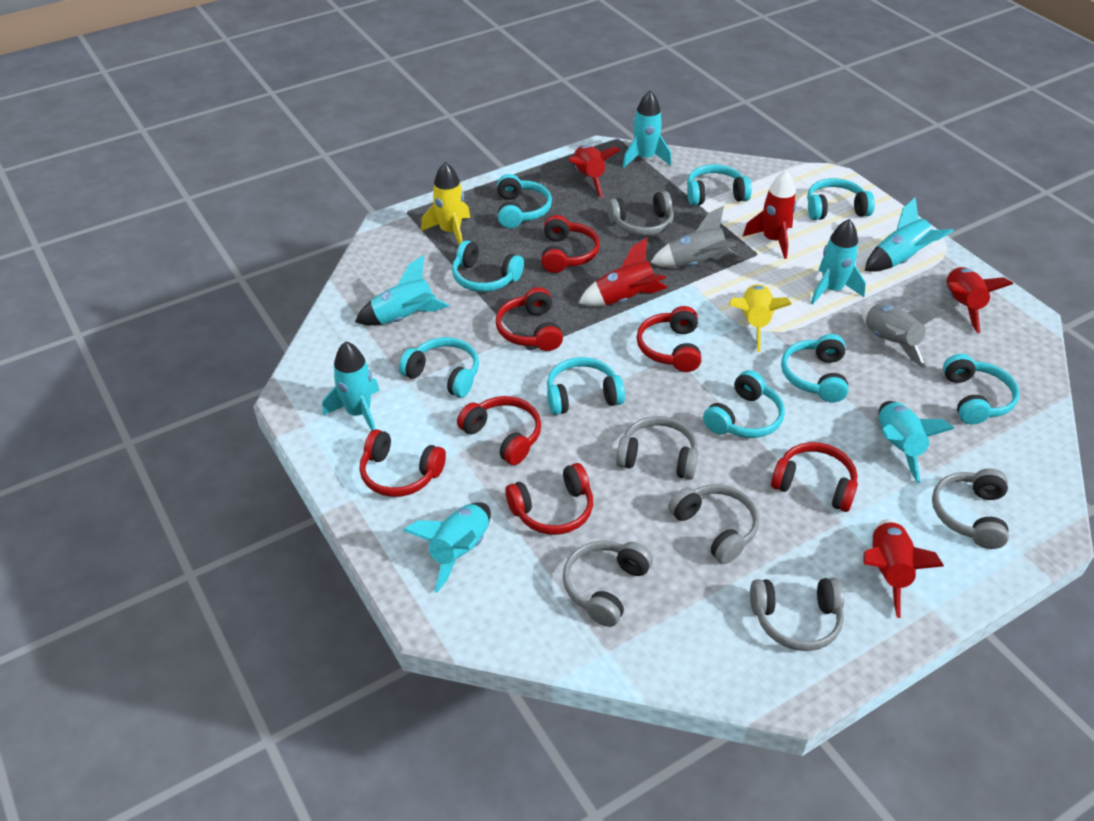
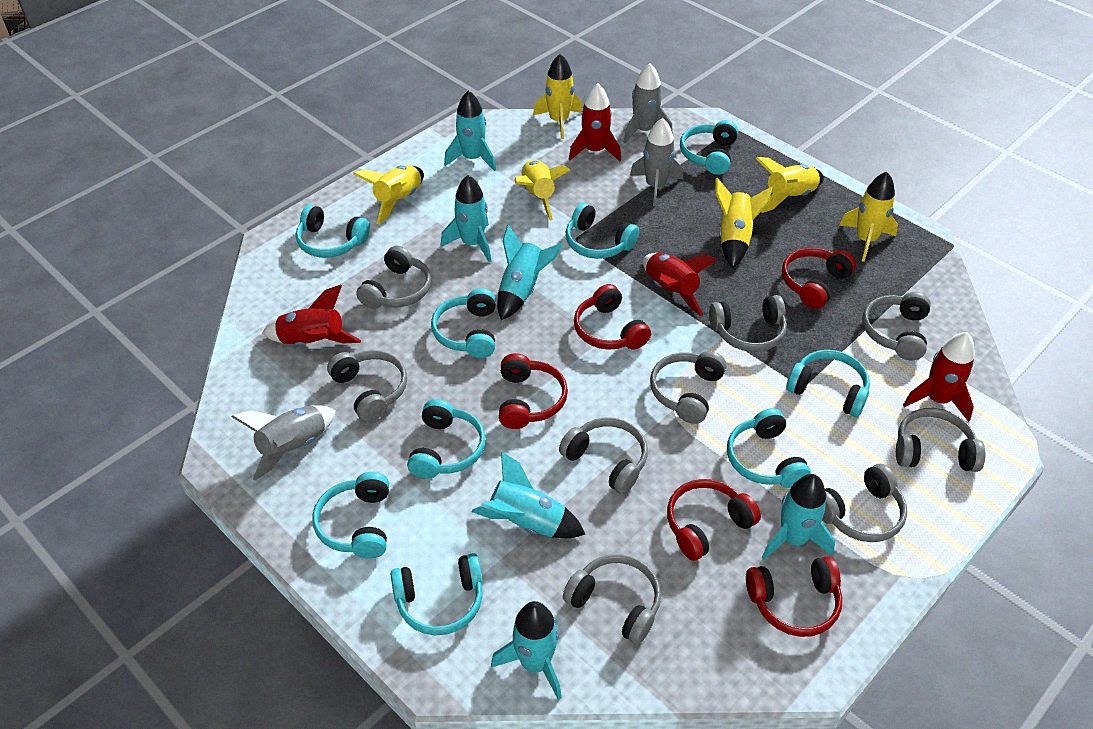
grey headphones: 6 -> 9
grey rocket: 2 -> 3
red headphones: 7 -> 5
red rocket: 5 -> 4
turquoise rocket: 7 -> 6
yellow rocket: 2 -> 6

